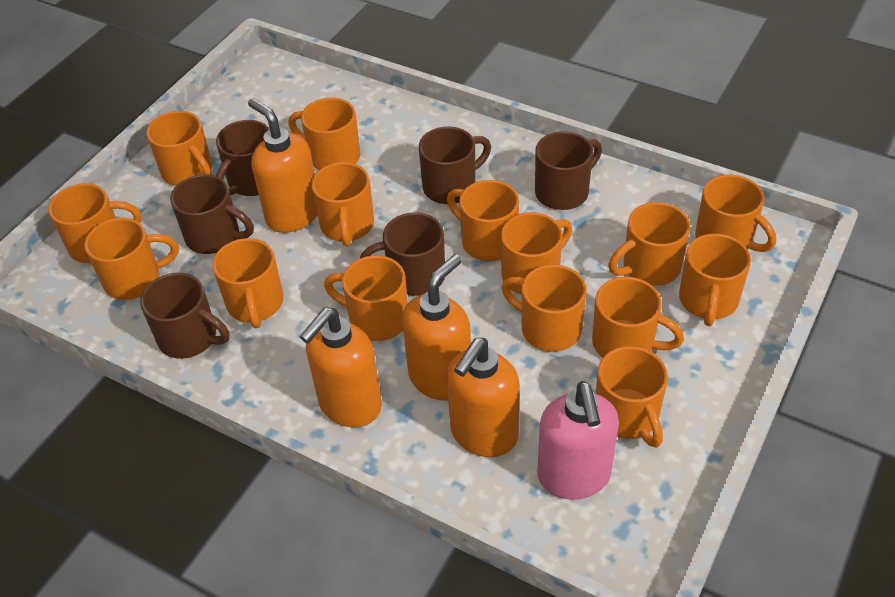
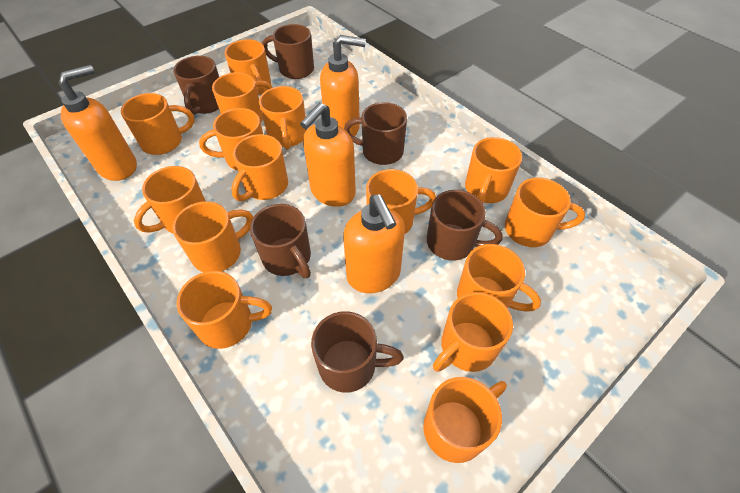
pink soap dispenser: 1 -> 0

